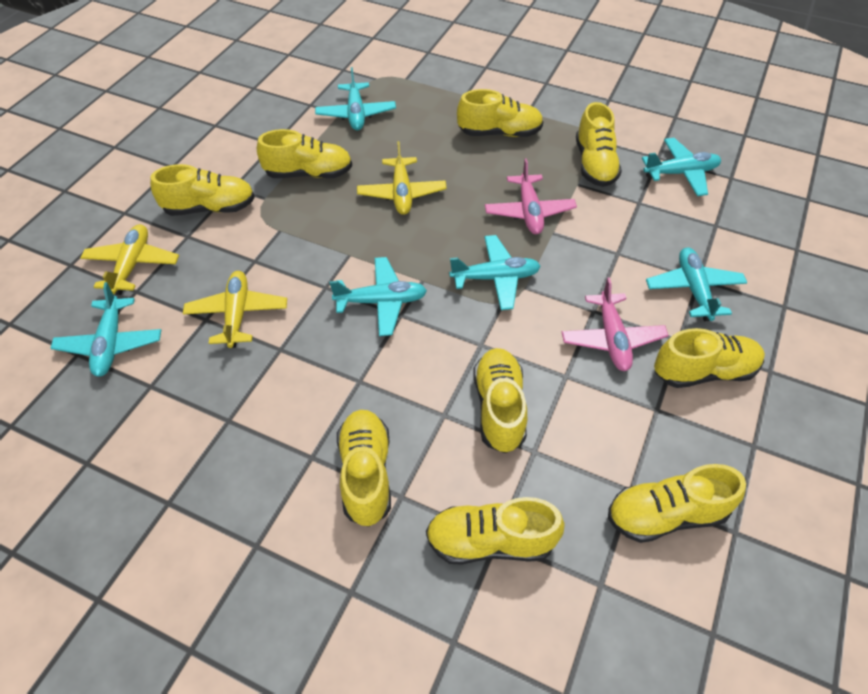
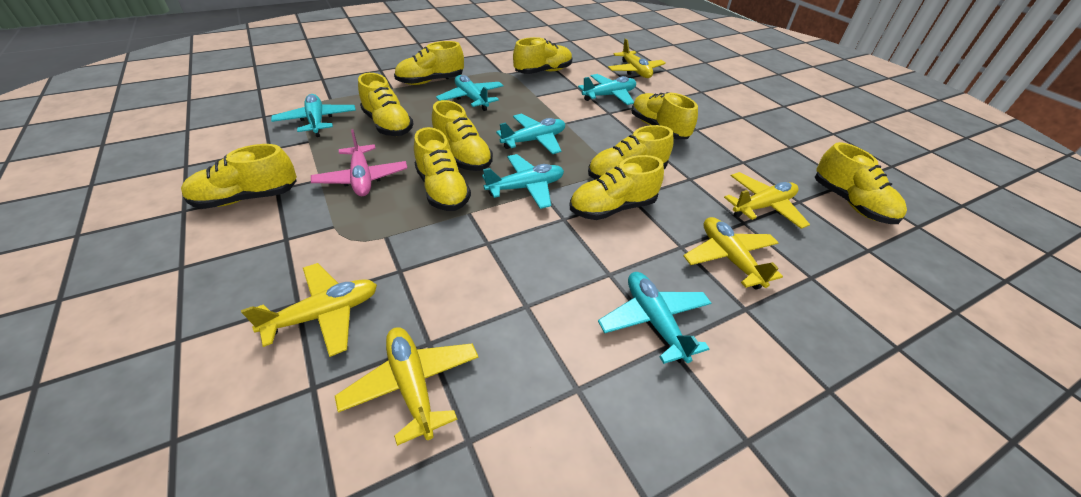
pink plane: 2 -> 1
yellow plane: 3 -> 5
yellow shoe: 9 -> 10

